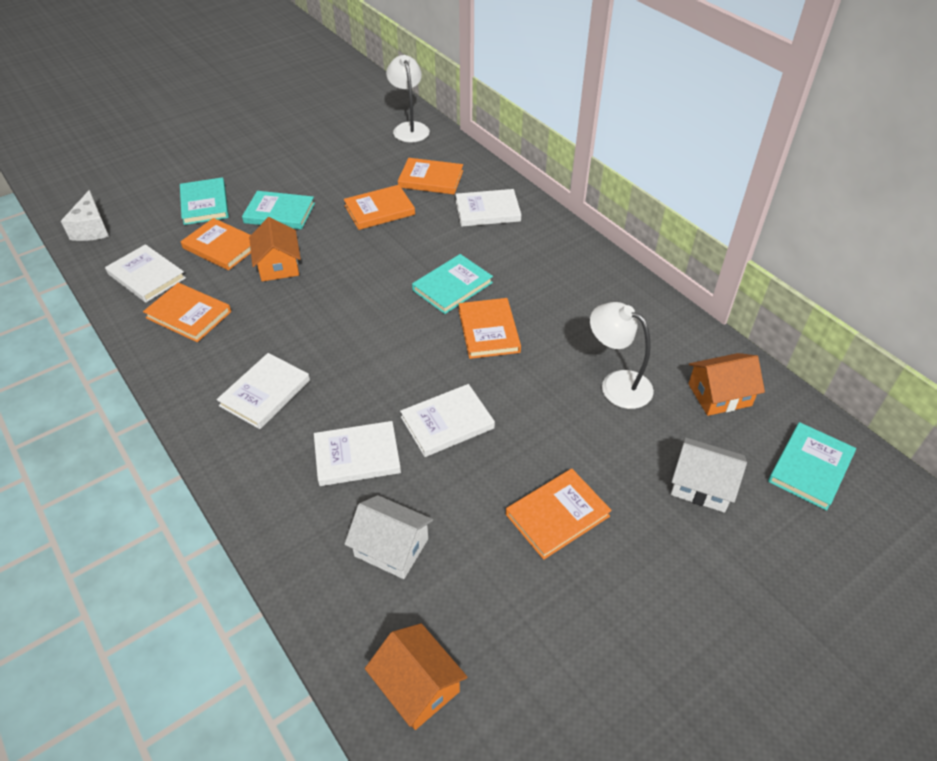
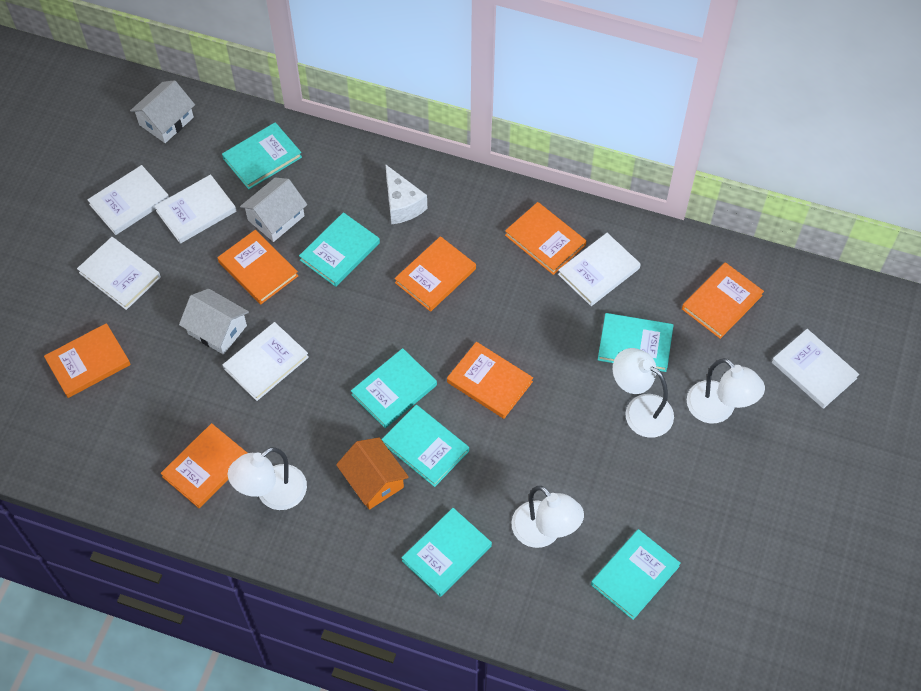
orange book: 6 -> 7
orange house: 3 -> 1
turquoise book: 4 -> 7
white book: 5 -> 6
white house: 2 -> 3
white lamp: 2 -> 4

